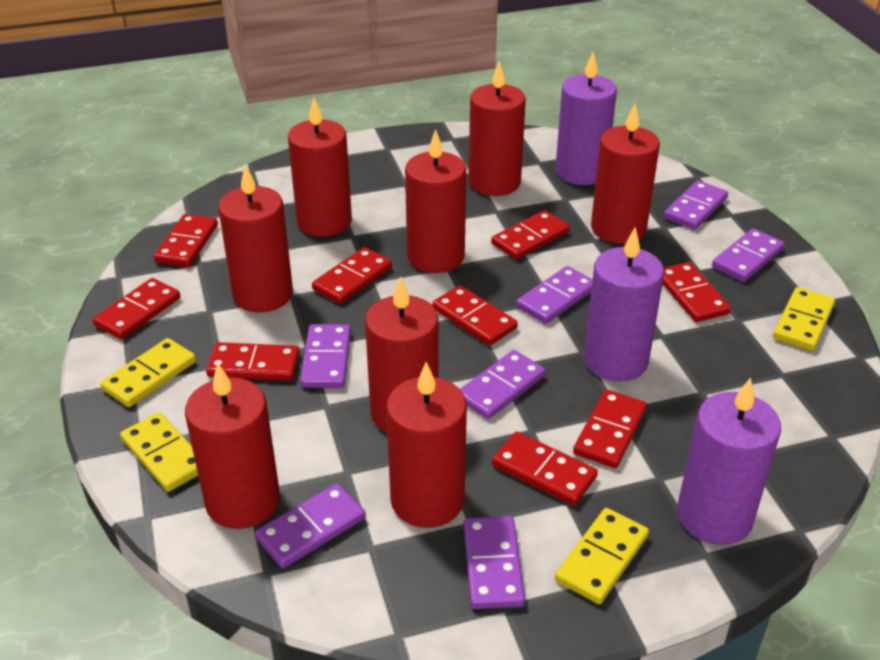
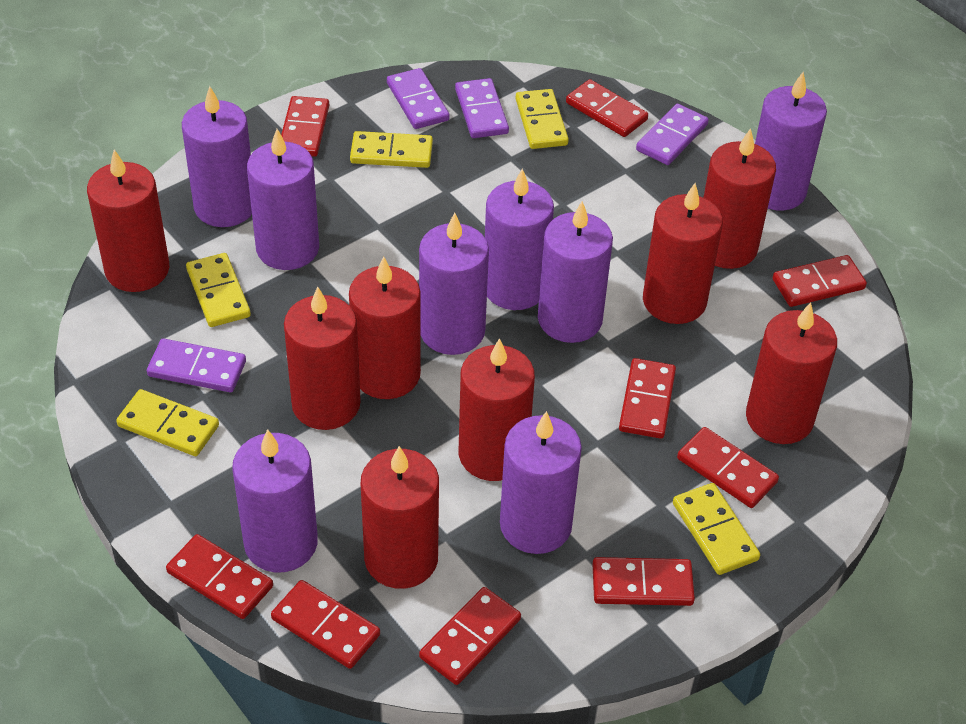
purple candle: 3 -> 8
purple domino: 7 -> 4
yellow domino: 4 -> 5

